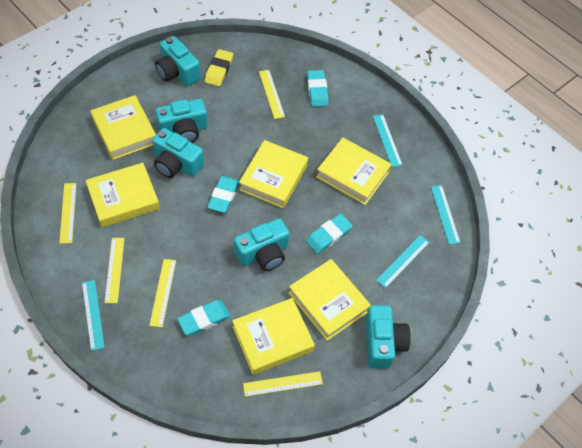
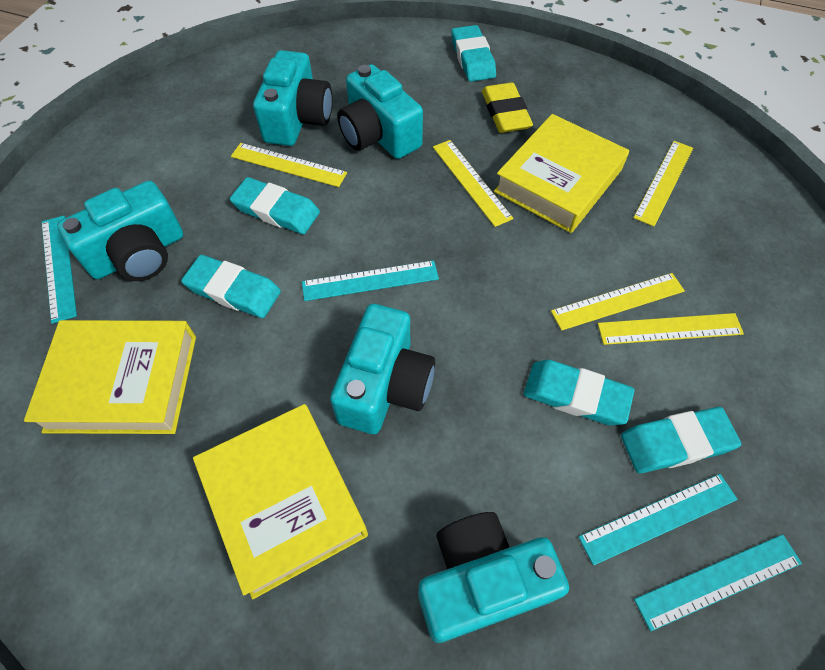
turquoise eraser: 4 -> 5
yellow book: 6 -> 3

